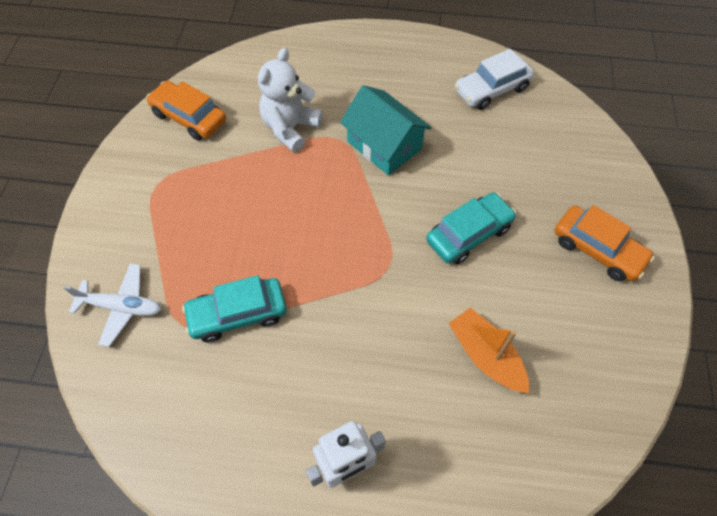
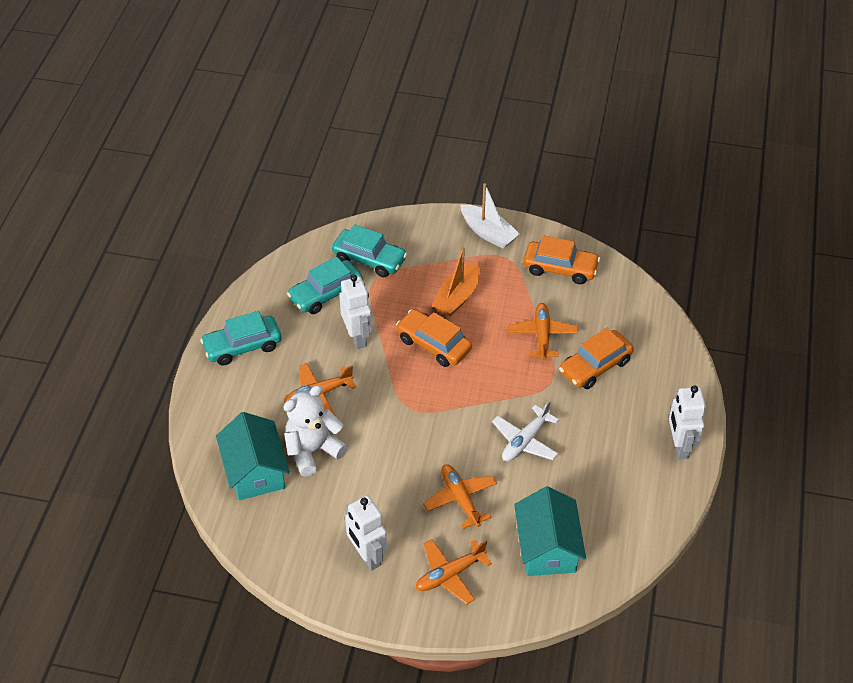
orange car: 2 -> 3
orange plane: 0 -> 4
turquoise car: 2 -> 3
turquoise house: 1 -> 2
white boat: 0 -> 1
white car: 1 -> 0
white robot: 1 -> 3

